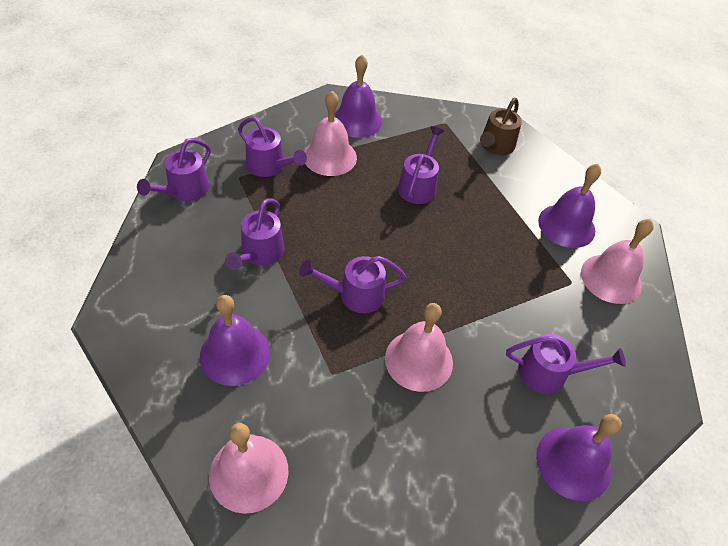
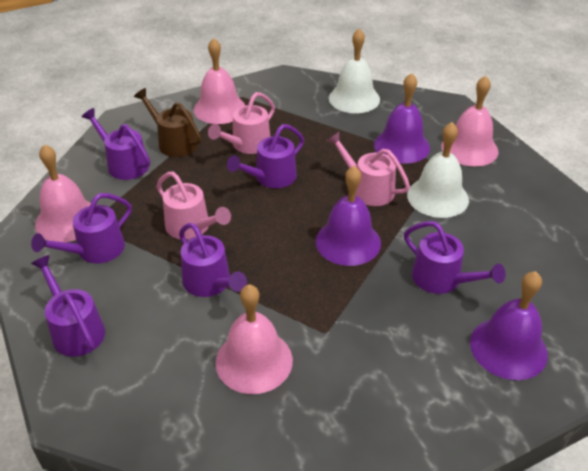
pink watering can: 0 -> 3
purple bell: 4 -> 3
white bell: 0 -> 2

